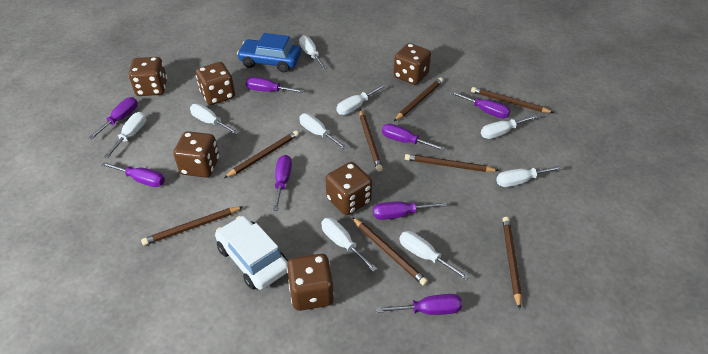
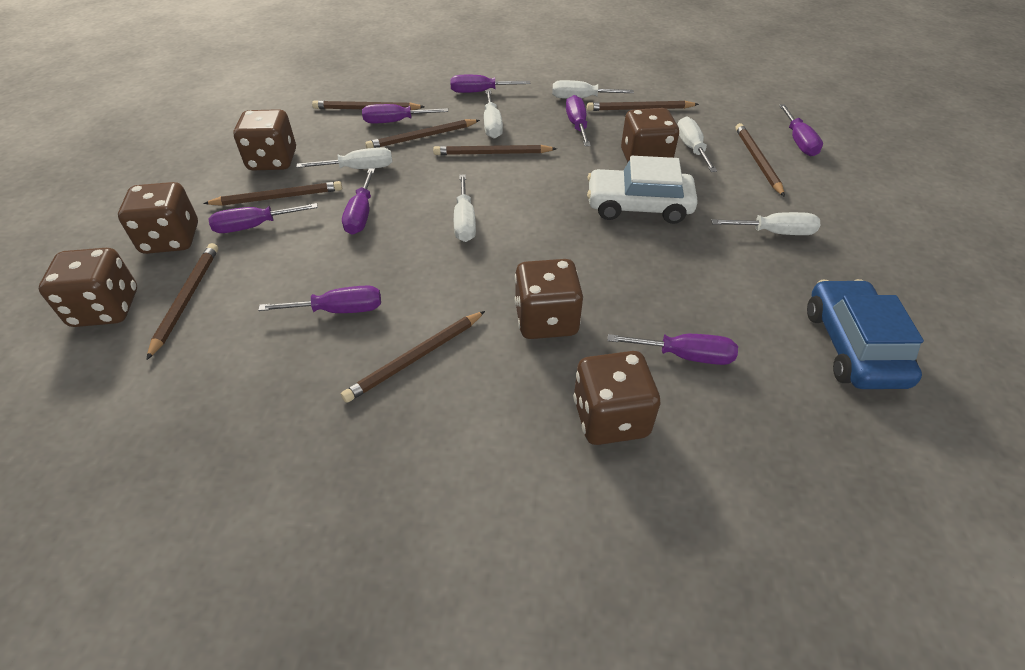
white screwdriver: 9 -> 6

